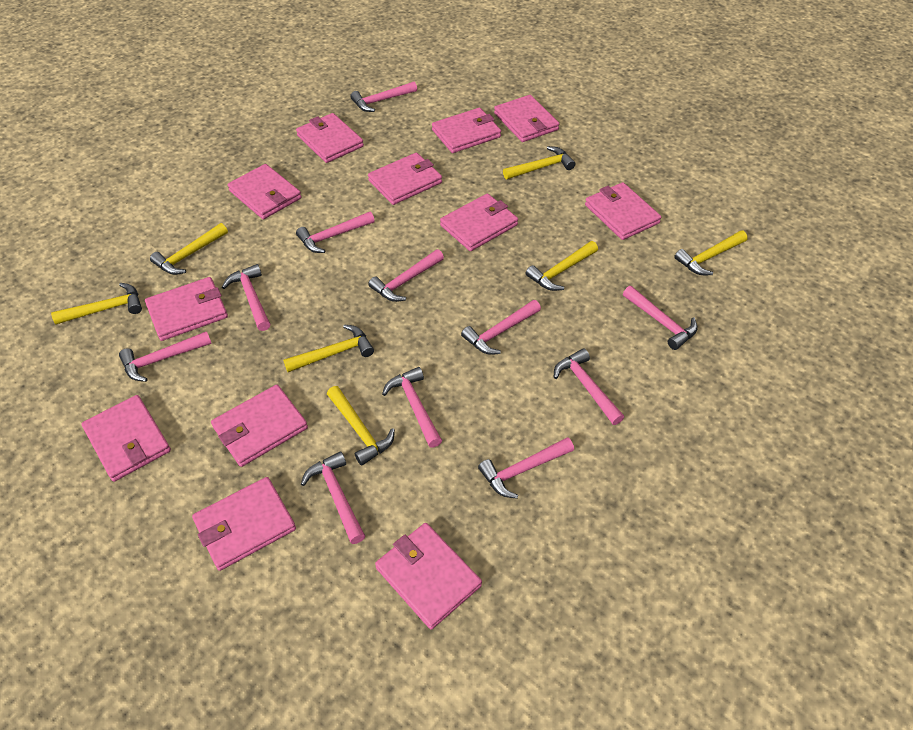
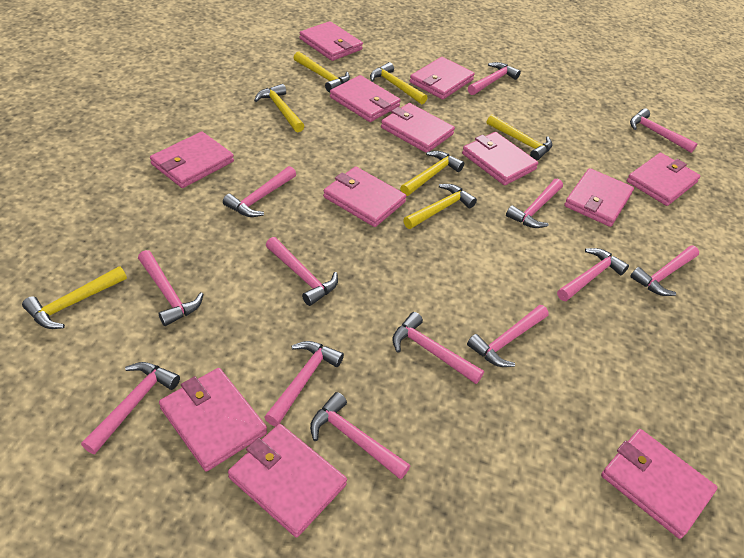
pink hammer: 11 -> 13

